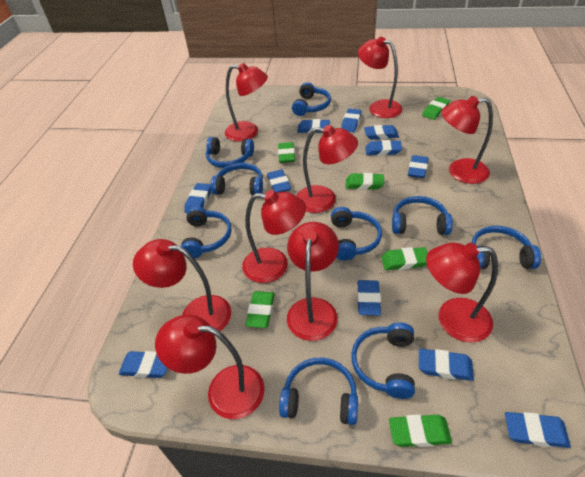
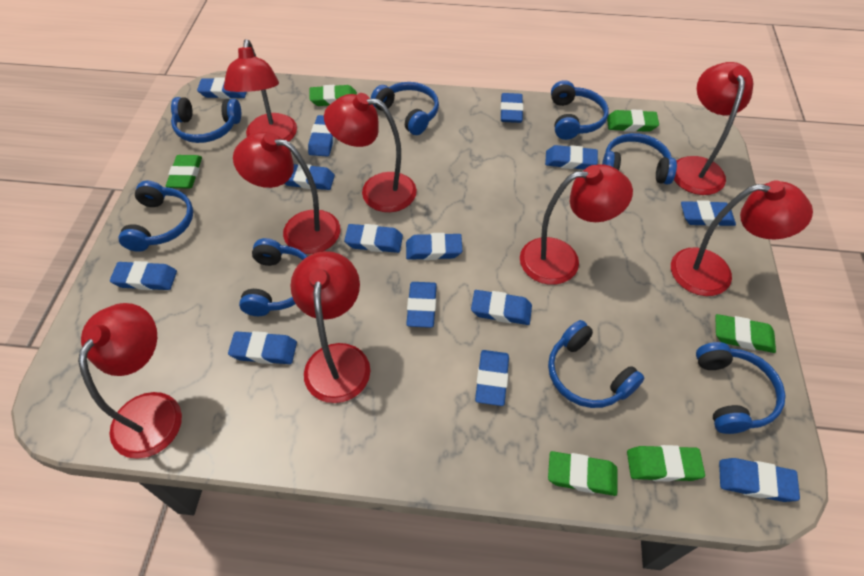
blue eraser: 11 -> 14
blue headphones: 9 -> 8
red lamp: 9 -> 8

